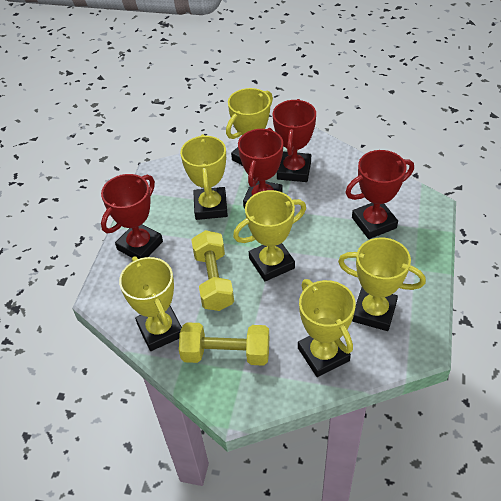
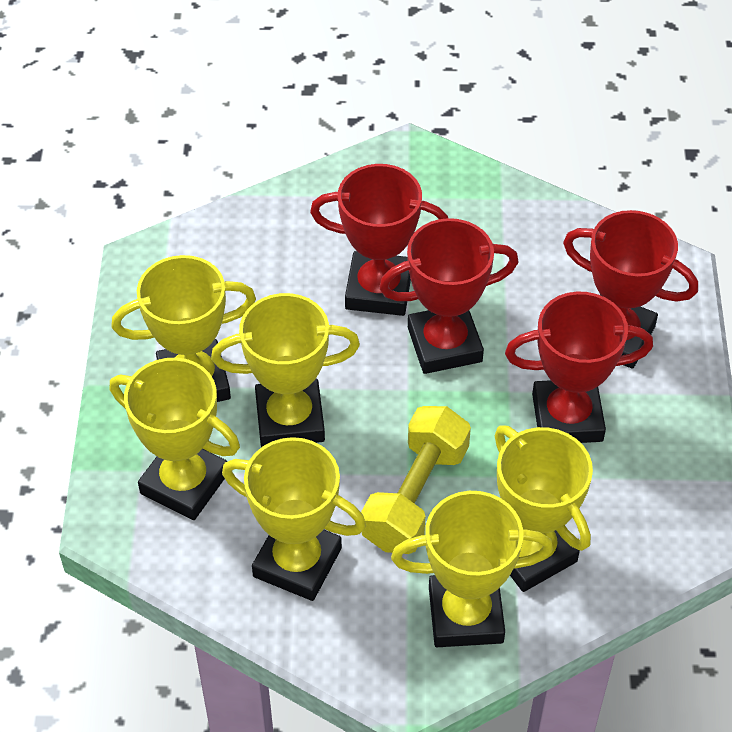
yellow dumbbell: 2 -> 1

